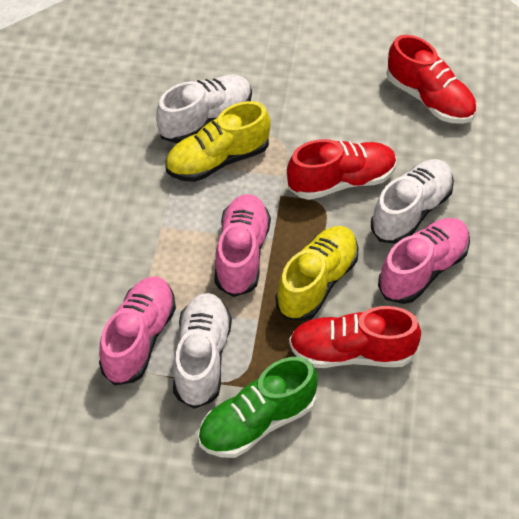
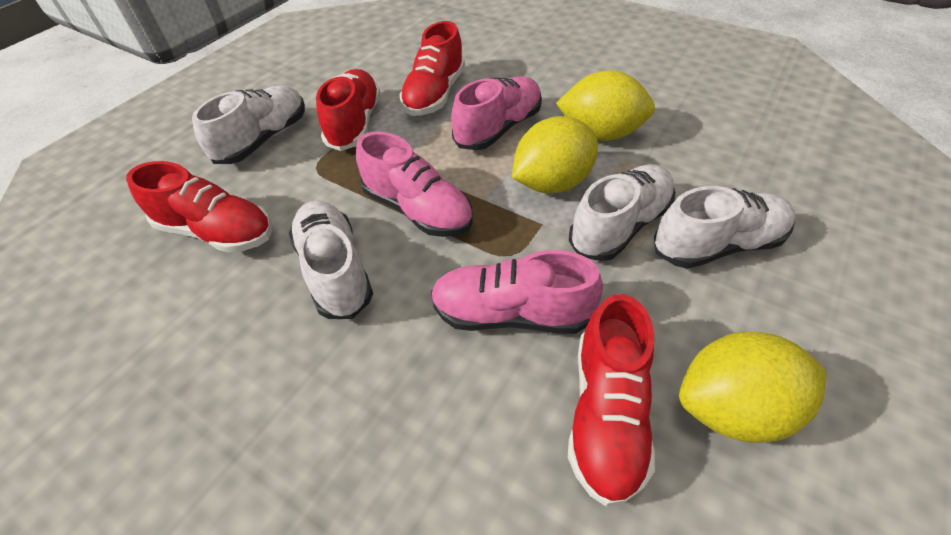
green shoe: 1 -> 0
red shoe: 3 -> 4
white shoe: 3 -> 4
yellow lemon: 0 -> 3
yellow shoe: 2 -> 0

